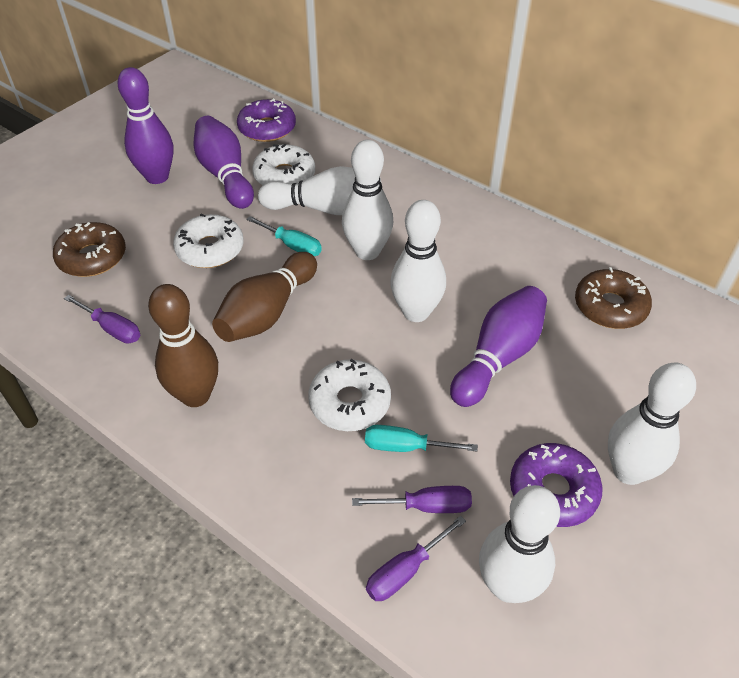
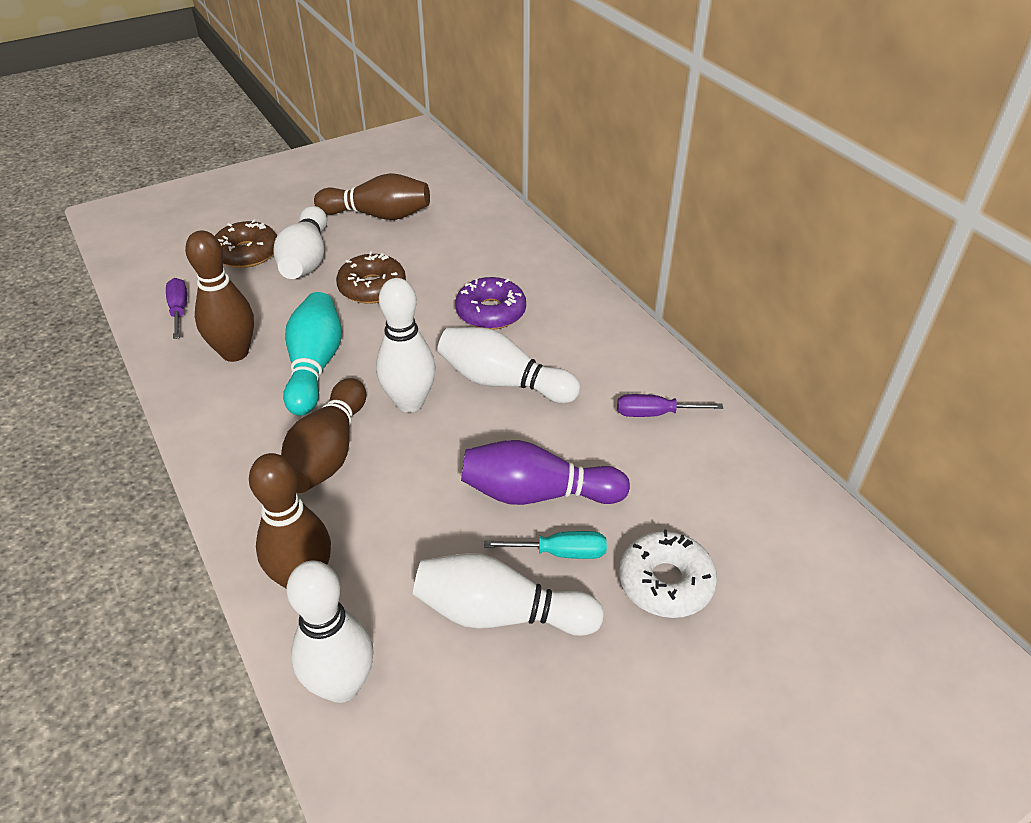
brown bowling pin: 2 -> 4
purple bowling pin: 3 -> 1
purple donut: 2 -> 1
purple screwdriver: 3 -> 2
turquoise bowling pin: 0 -> 1
turquoise screwdriver: 2 -> 1
white donut: 3 -> 1

